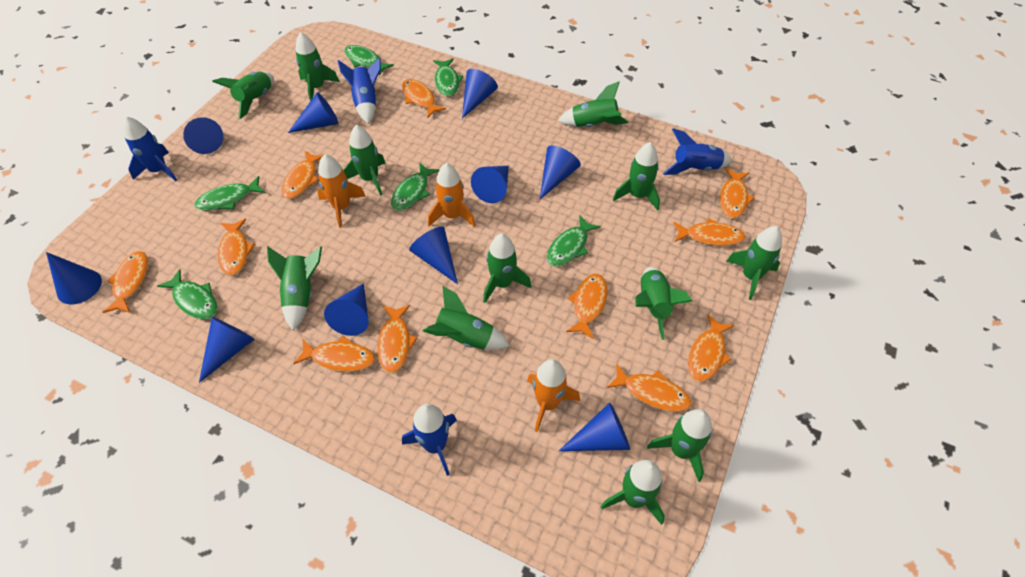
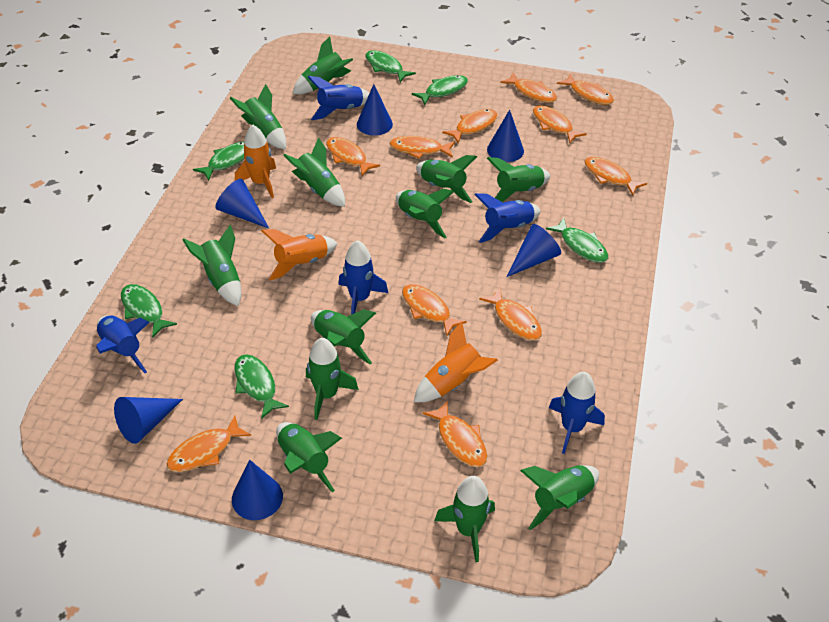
blue cone: 10 -> 6
blue rocket: 4 -> 5

